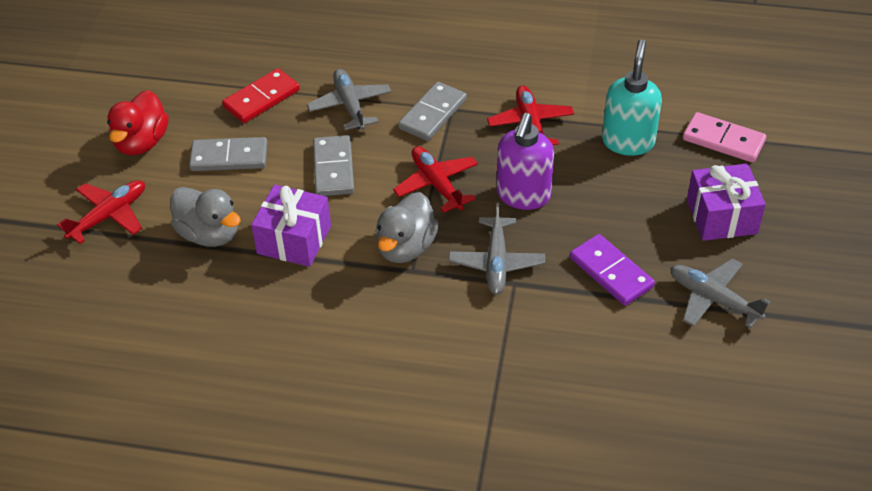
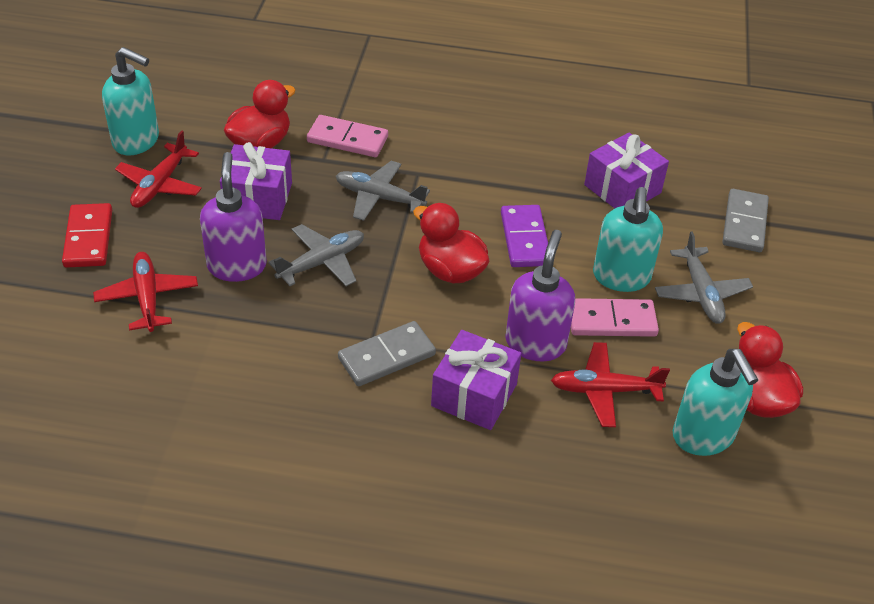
grey domino: 3 -> 2
grey duck: 2 -> 0
pink domino: 1 -> 2
purple gift: 2 -> 3
purple soap dispenser: 1 -> 2
red duck: 1 -> 3
turquoise soap dispenser: 1 -> 3

